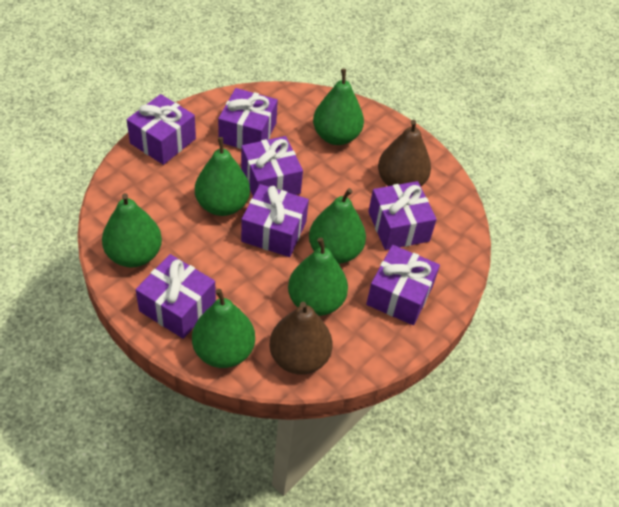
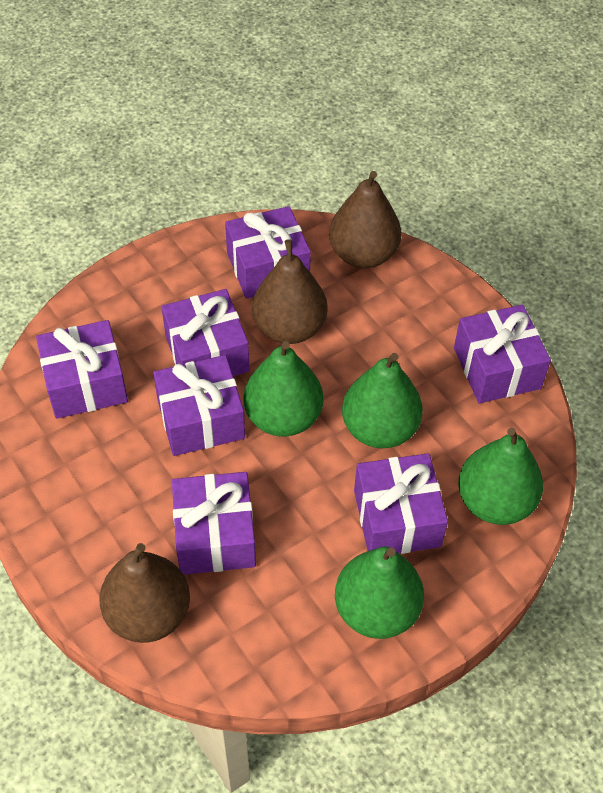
brown pear: 2 -> 3
green pear: 6 -> 4

